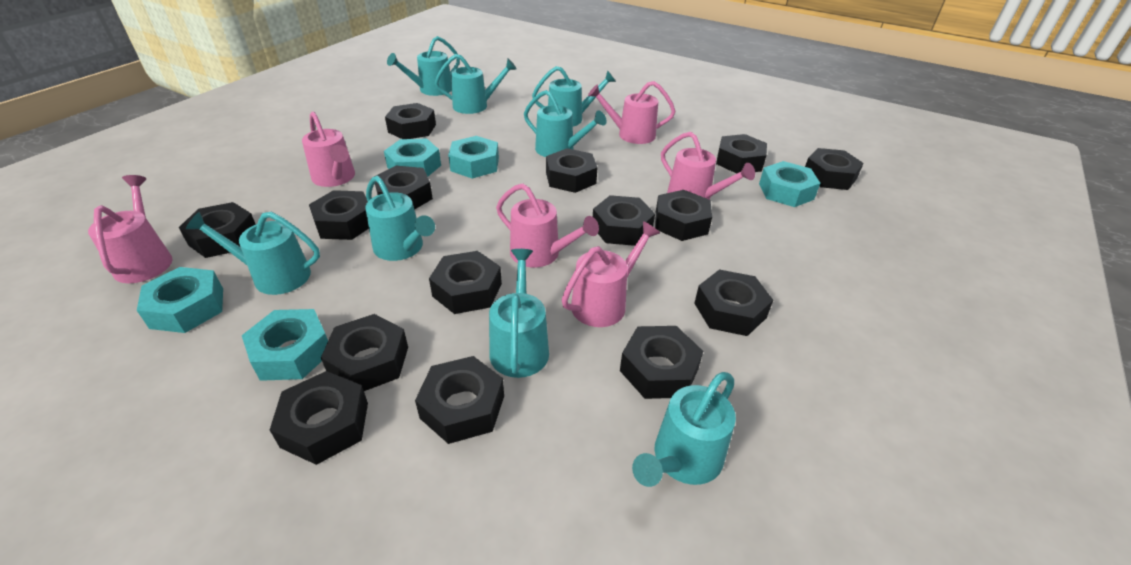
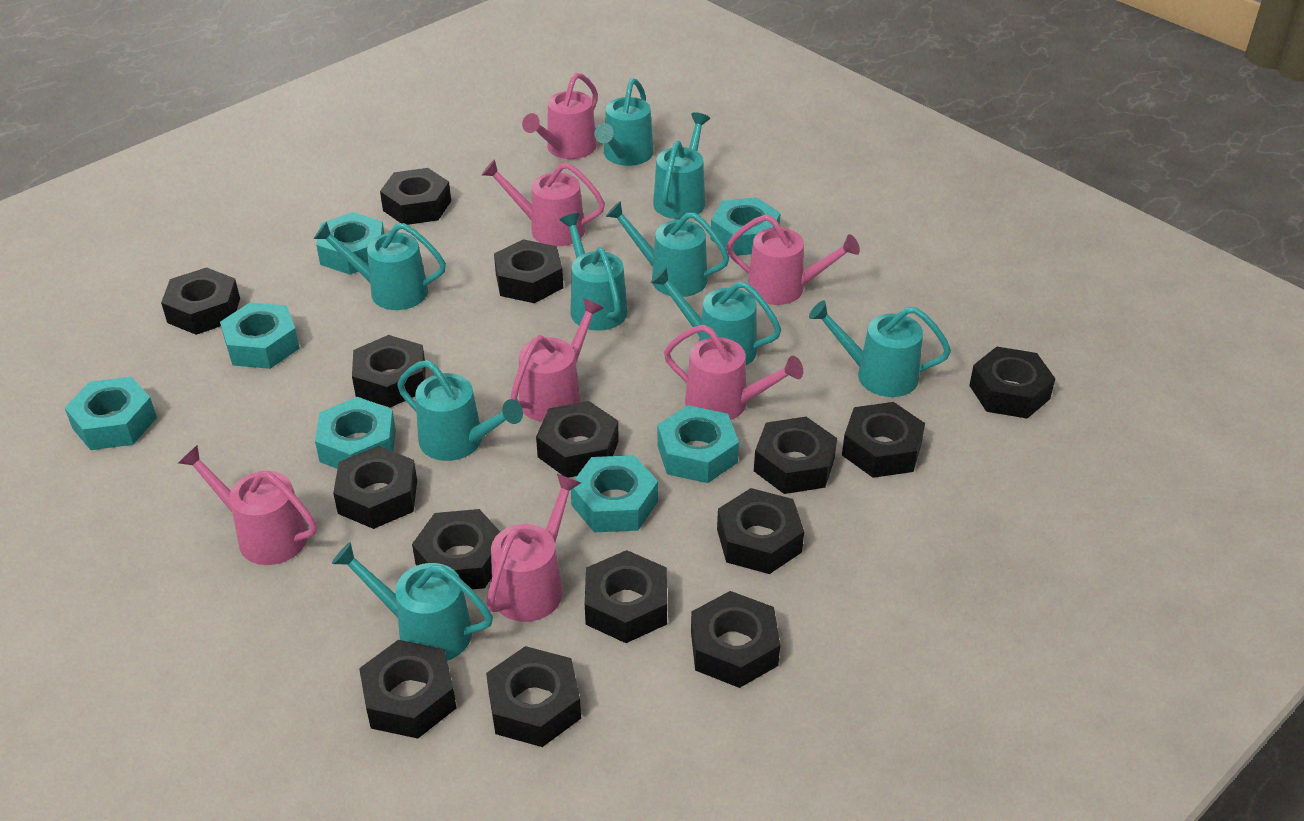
pink watering can: 6 -> 7
turquoise nut: 5 -> 7
turquoise watering can: 8 -> 9

